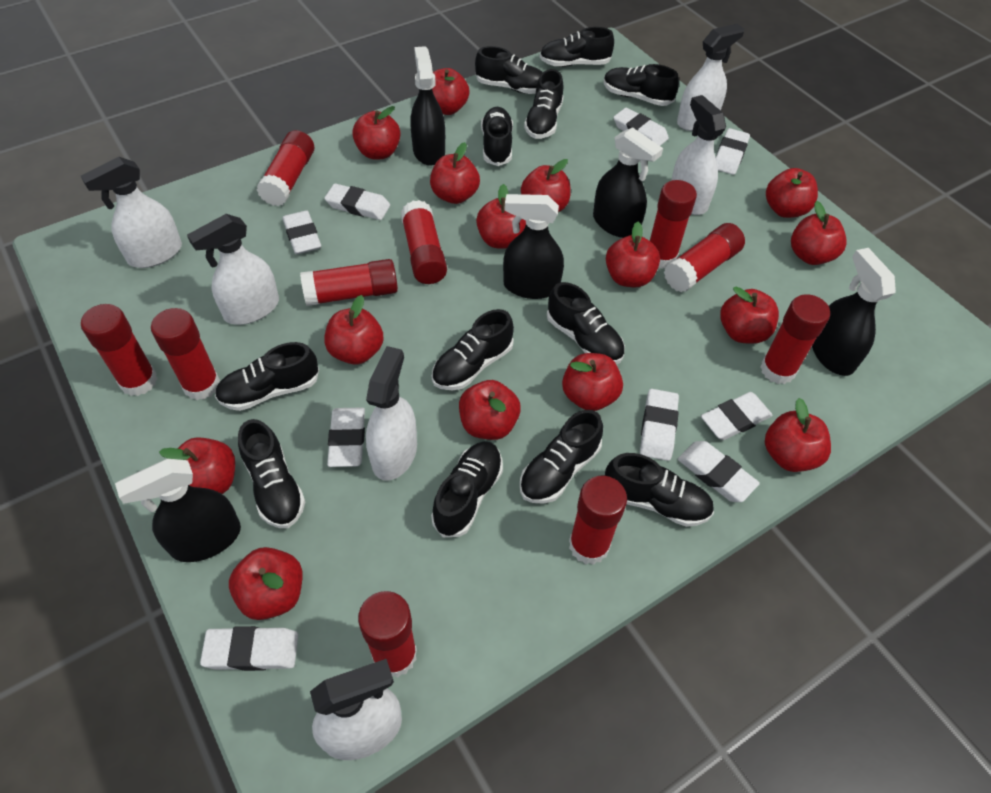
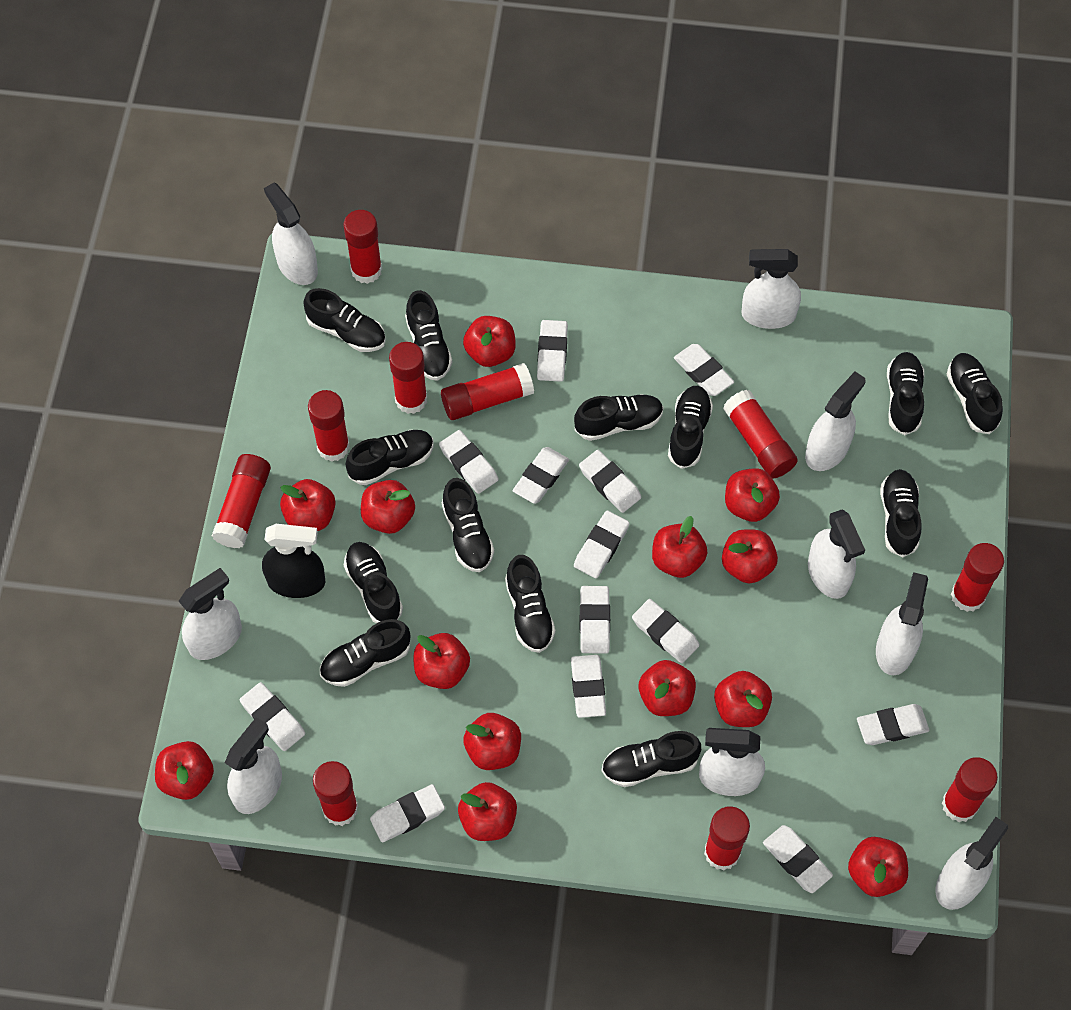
black shoe: 12 -> 13
black spray bottle: 5 -> 1
red apple: 15 -> 13
white eraser: 9 -> 13
white spray bottle: 6 -> 9

